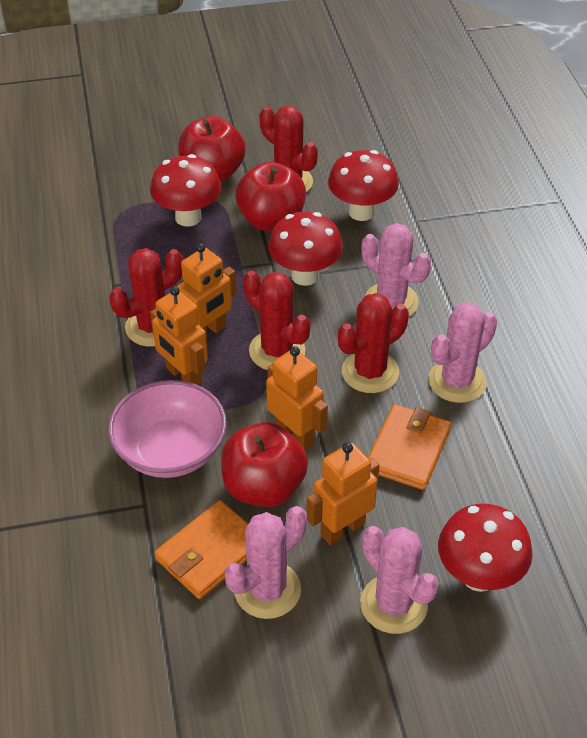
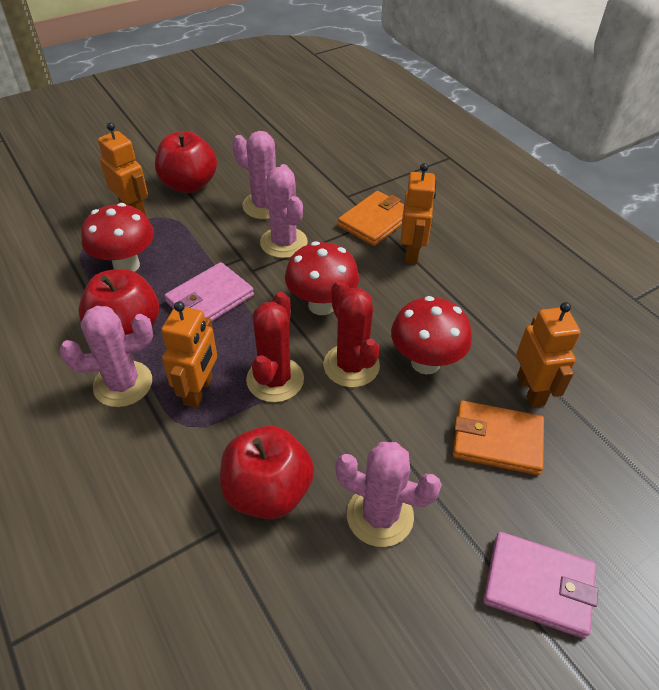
pink bowl: 1 -> 0
pink wallet: 0 -> 2
red cactus: 4 -> 2
red mushroom: 4 -> 3

